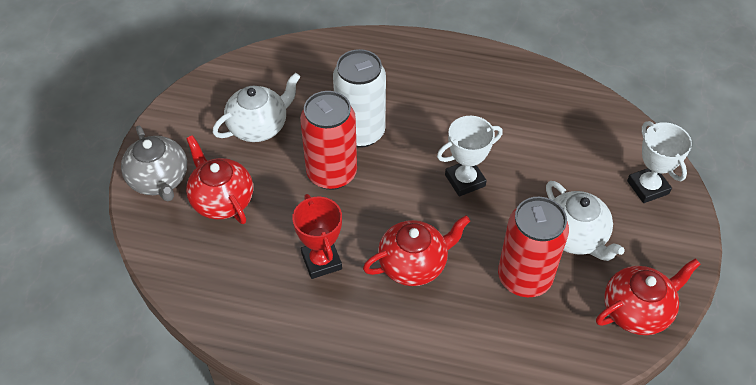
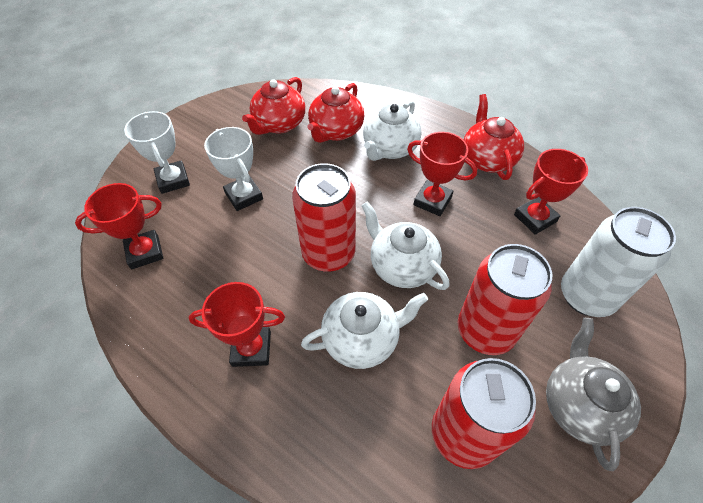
red can: 2 -> 3
red trophy: 1 -> 4
white teapot: 2 -> 3

